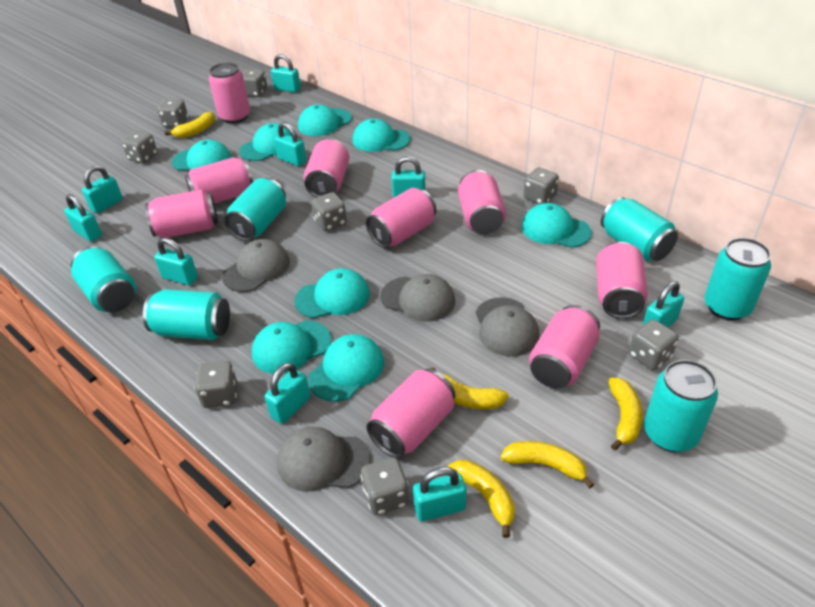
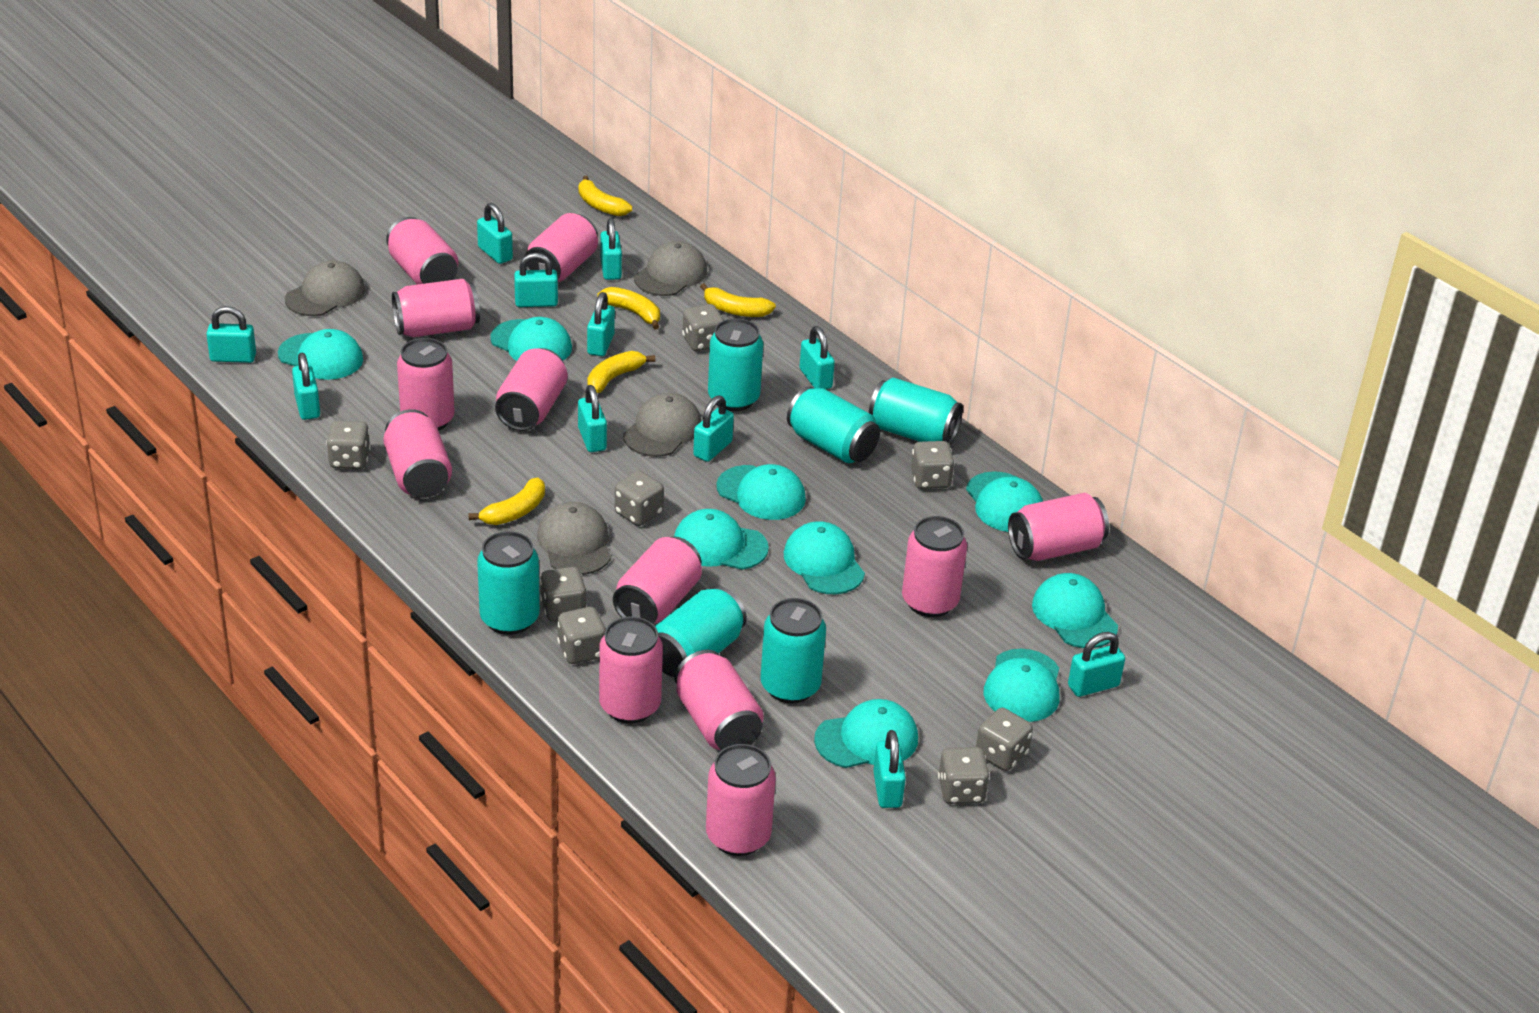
pink can: 9 -> 12
turquoise cap: 8 -> 9
turquoise padlock: 9 -> 11

